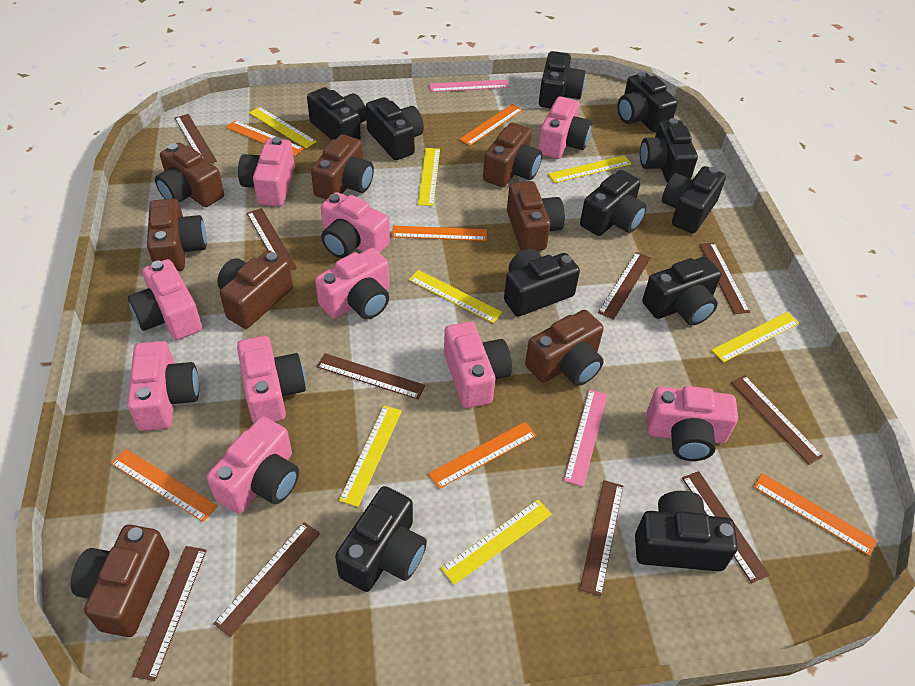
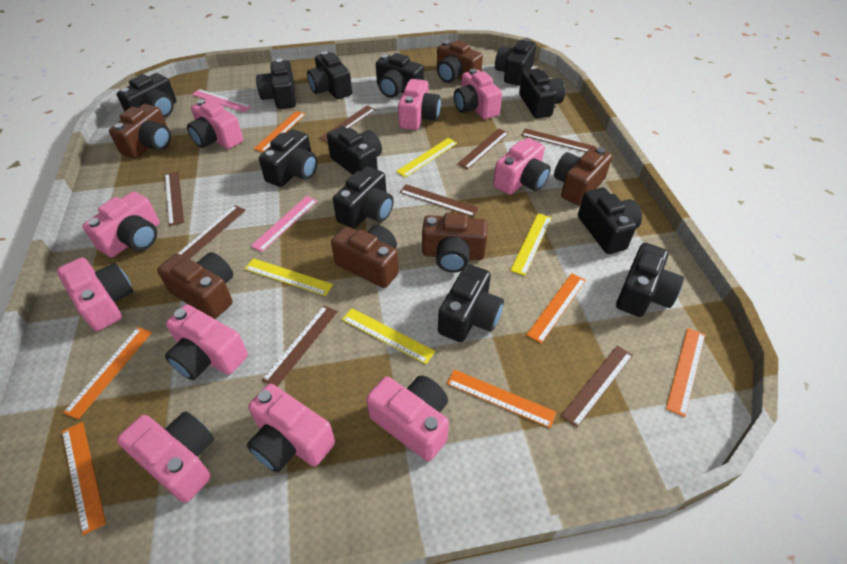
black camera: 11 -> 12
brown camera: 8 -> 6
brown ruler: 10 -> 8
yellow ruler: 7 -> 4

